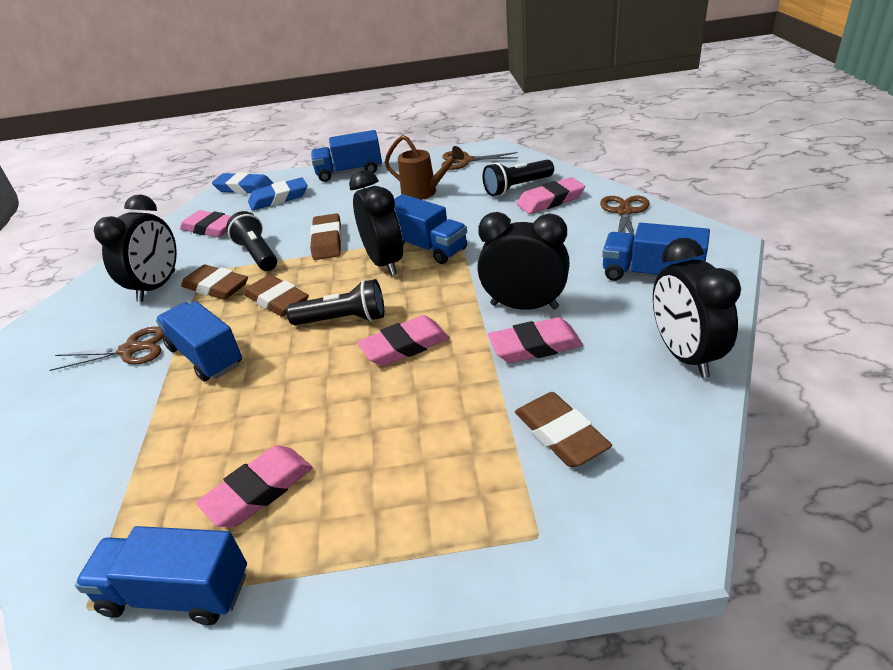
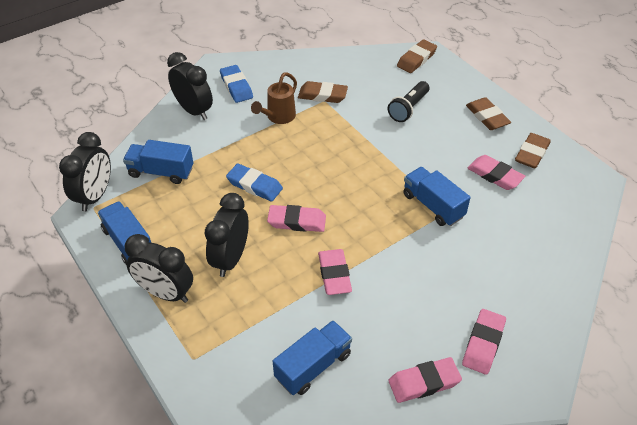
black flashlight: 3 -> 1
blue truck: 5 -> 4
brown scissors: 3 -> 0

